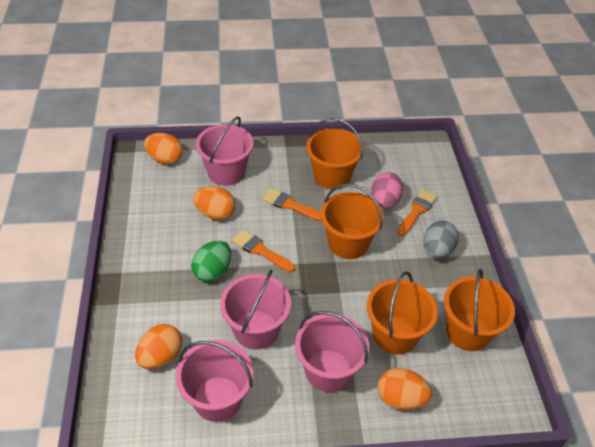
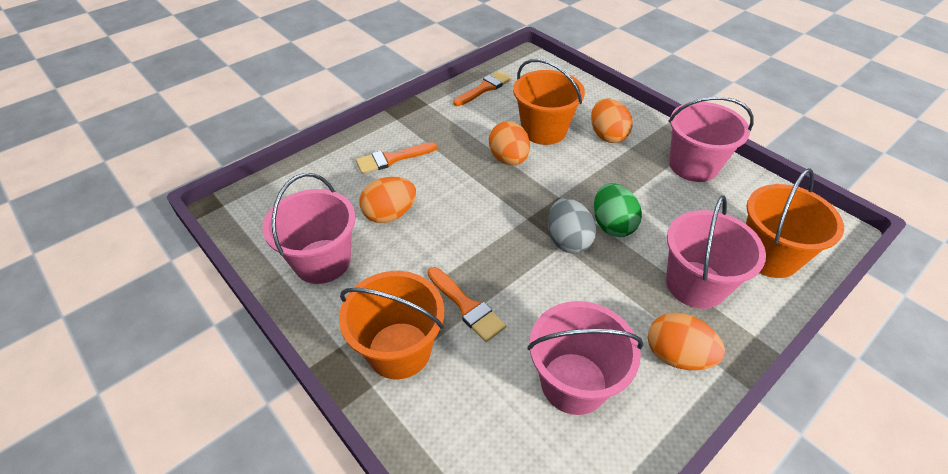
orange bucket: 4 -> 3
pink egg: 1 -> 0

